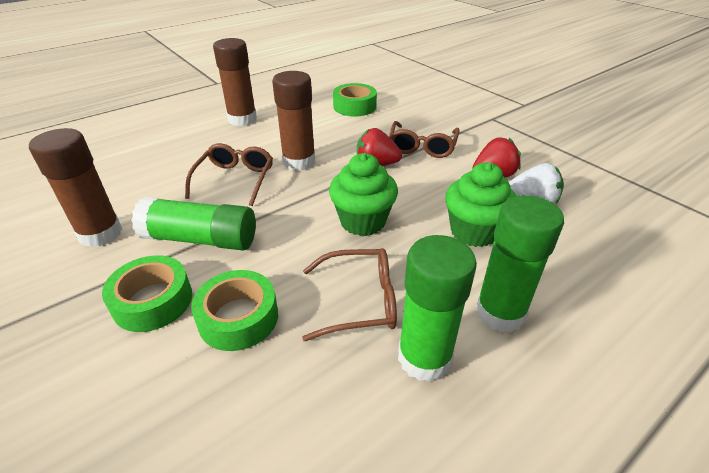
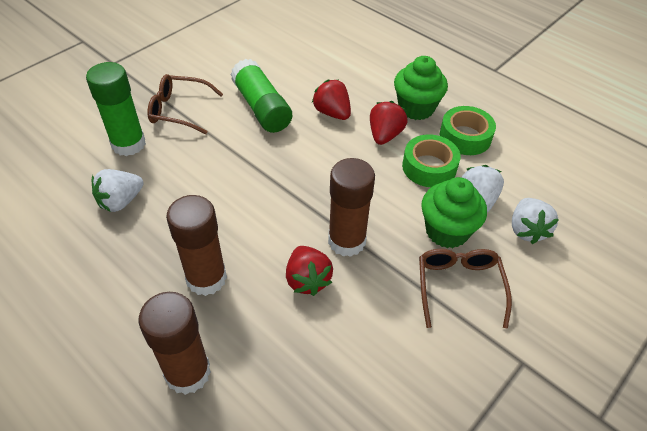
brown glasses: 3 -> 2
green glue stick: 3 -> 2
green tape: 3 -> 2
red strawberry: 2 -> 3
white strawberry: 1 -> 3

